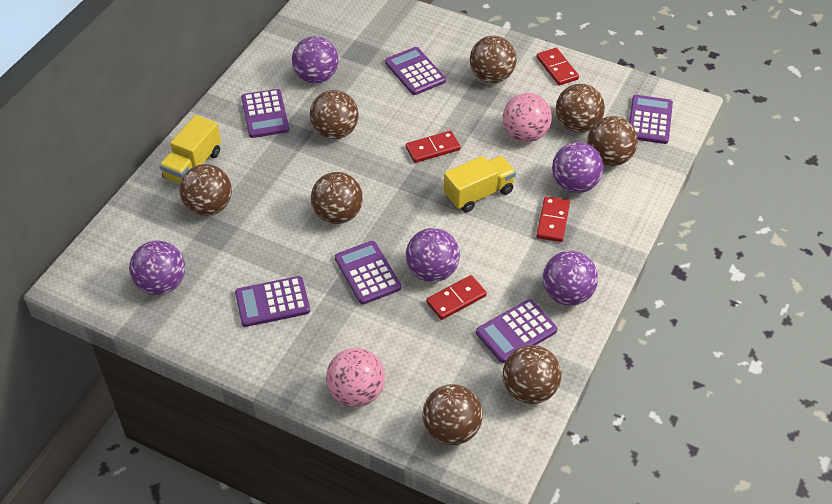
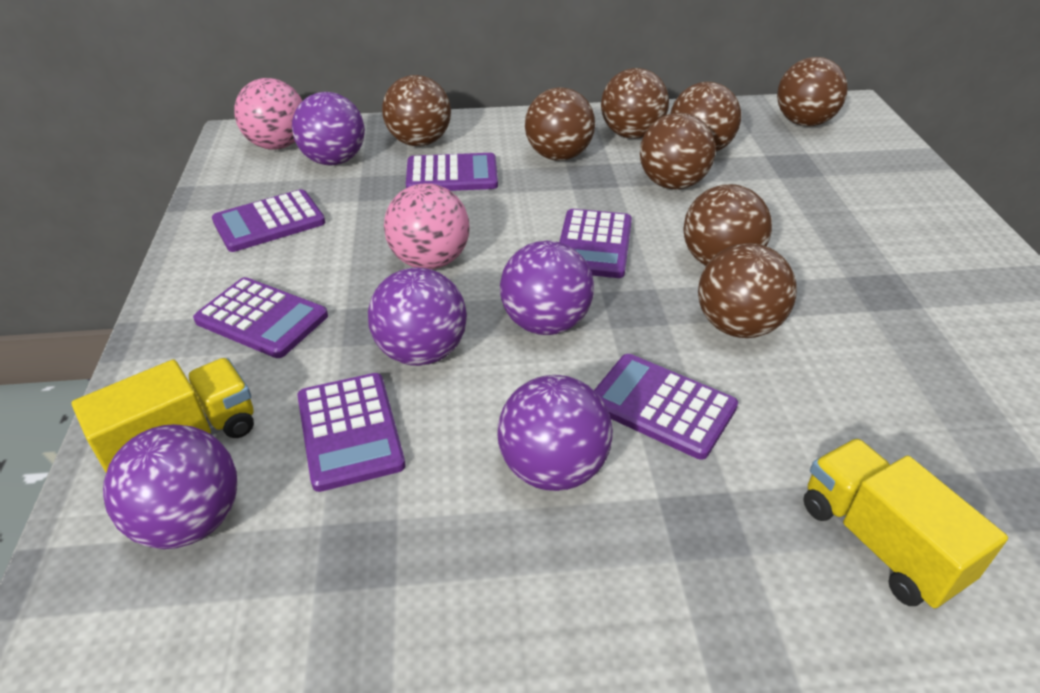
red domino: 4 -> 0

